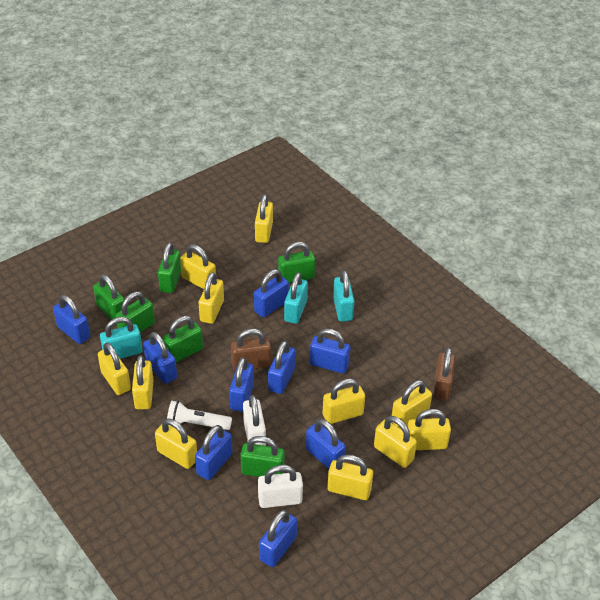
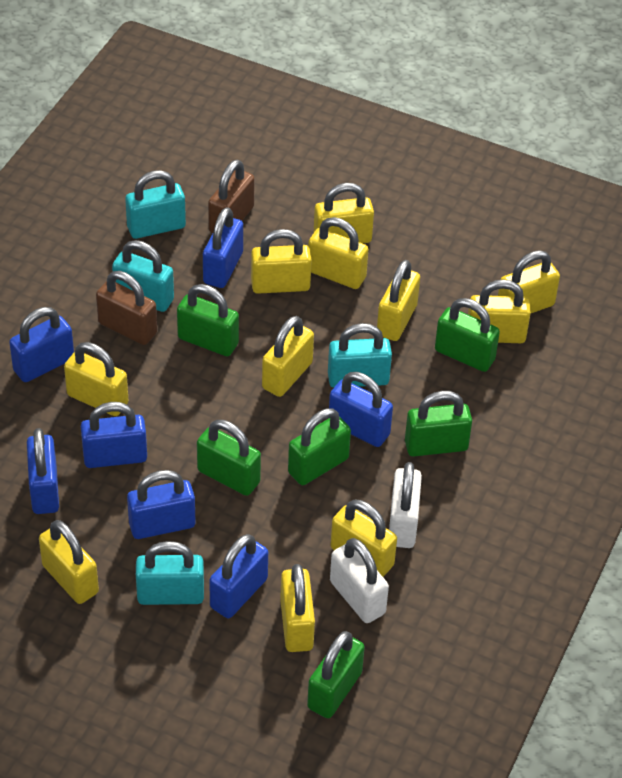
blue padlock: 9 -> 7
turquoise padlock: 3 -> 4
white flashlight: 1 -> 0

